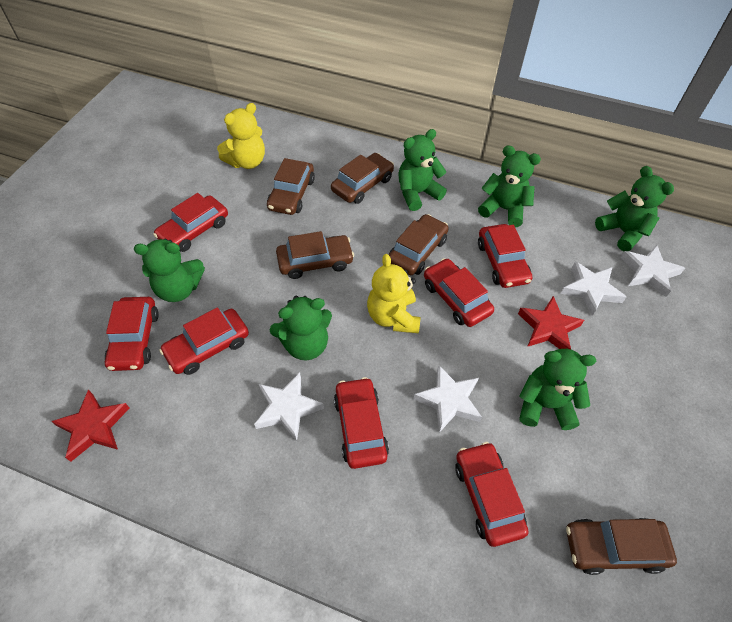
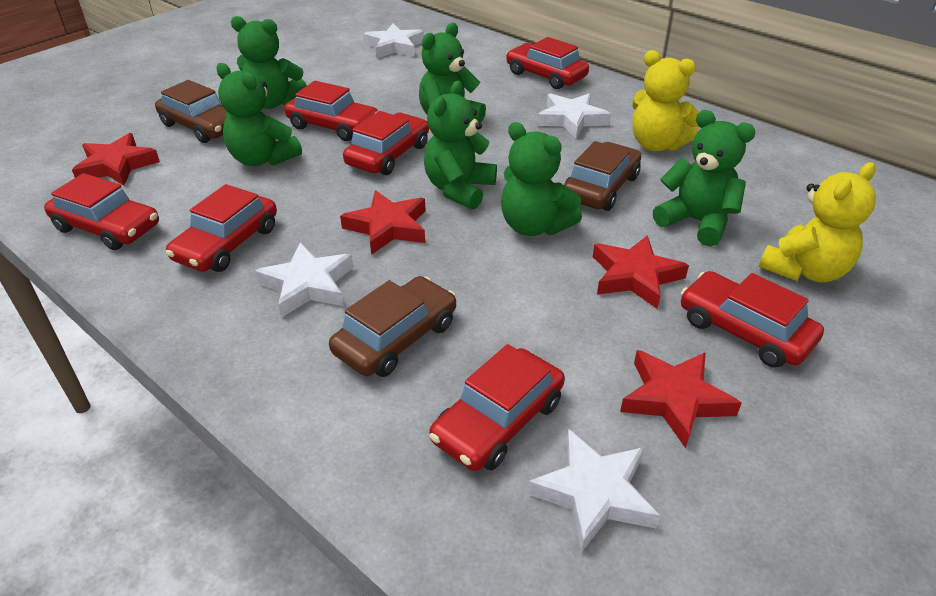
brown car: 5 -> 3
red star: 2 -> 4

